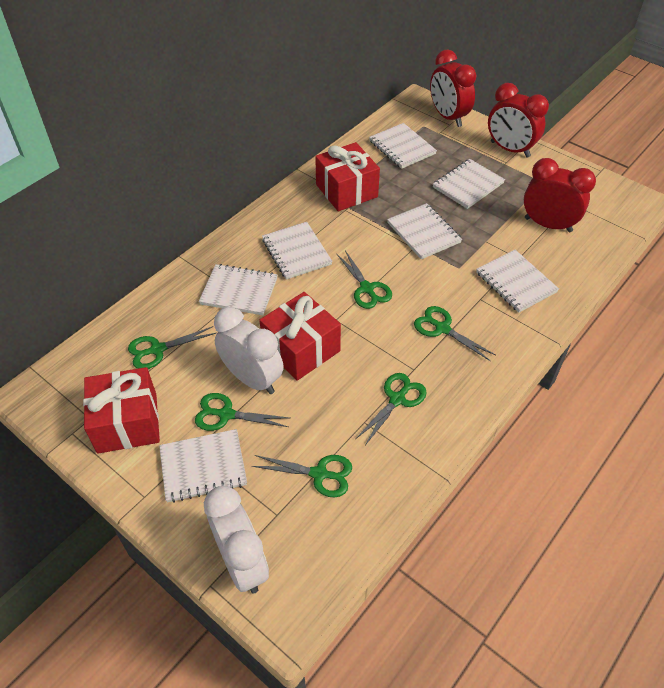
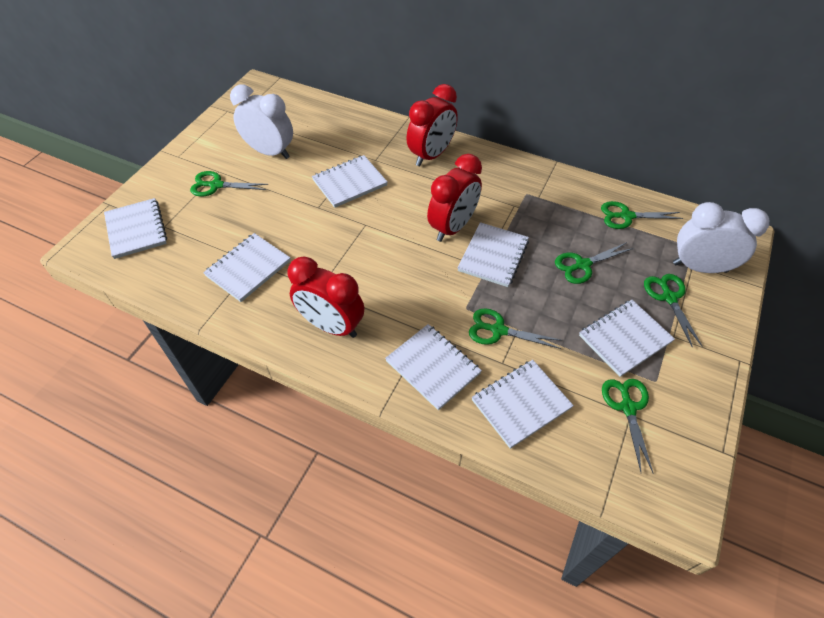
red gift: 3 -> 0

